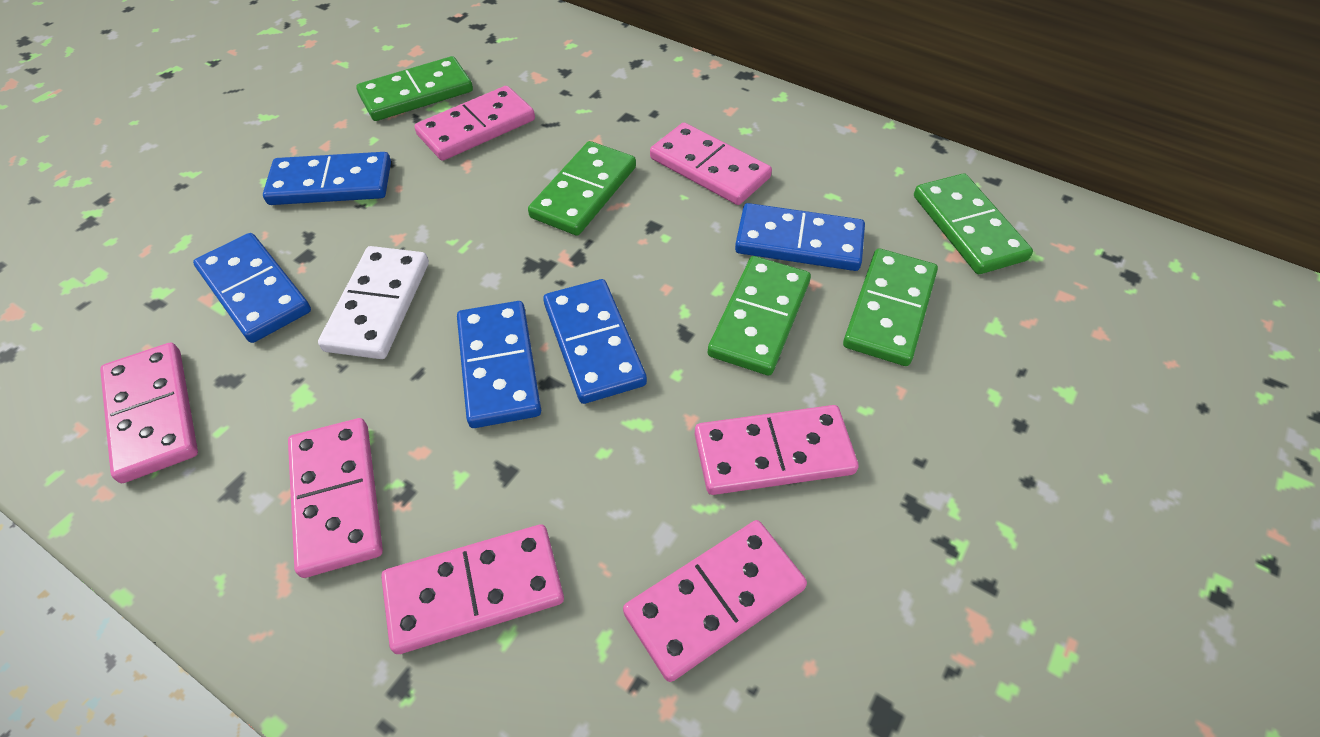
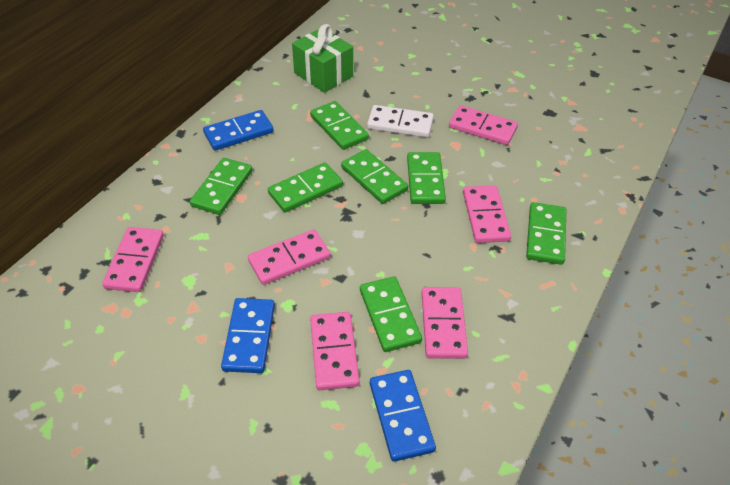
blue domino: 5 -> 3
green domino: 5 -> 7
green gift: 0 -> 1
pink domino: 7 -> 6

